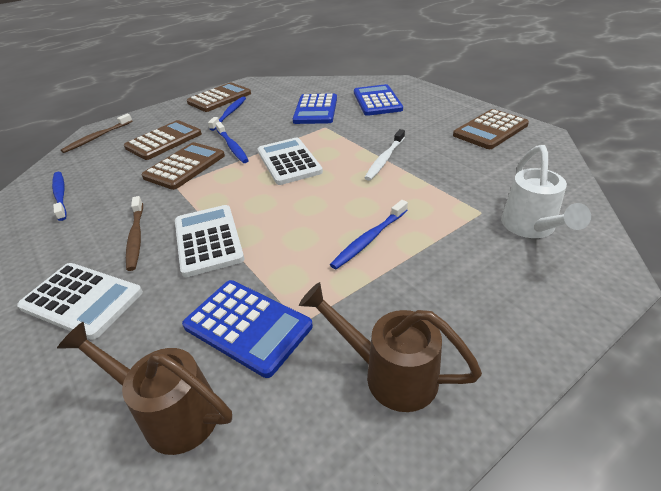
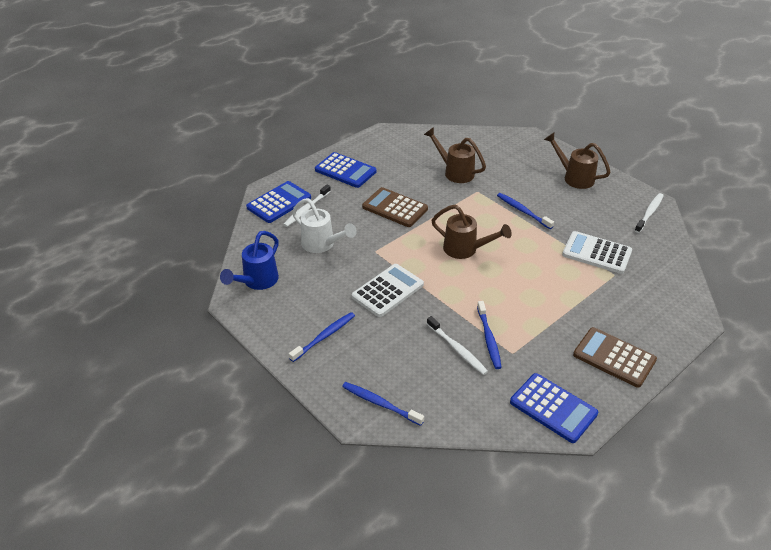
blue watering can: 0 -> 1
brown calculator: 4 -> 2
brown toothbrush: 2 -> 0
brown watering can: 2 -> 3
white calculator: 3 -> 2
white toothbrush: 1 -> 3

